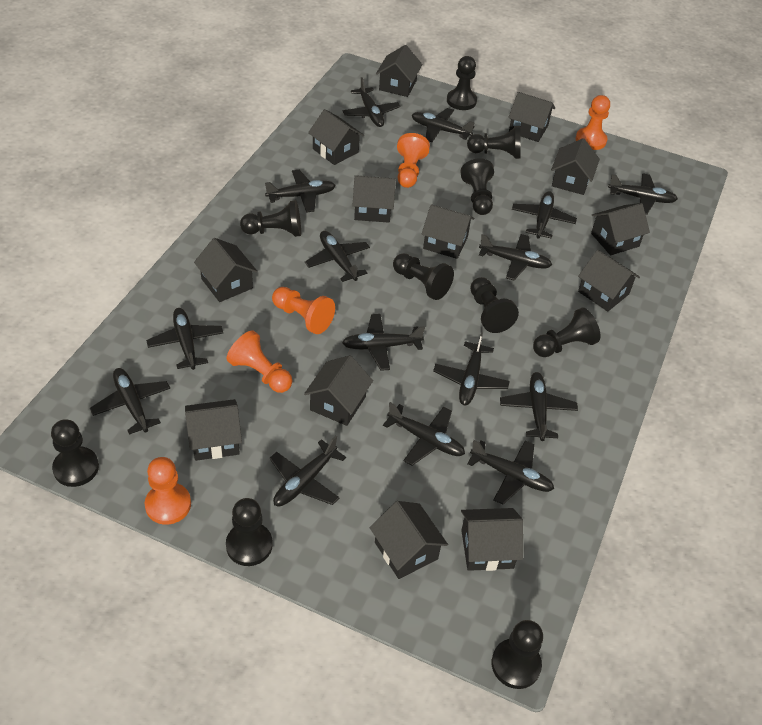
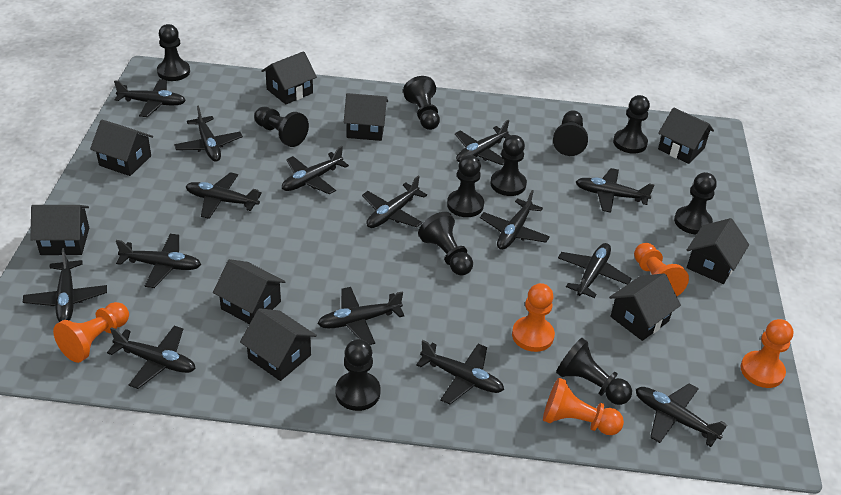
black house: 13 -> 9
black pawn: 10 -> 11

